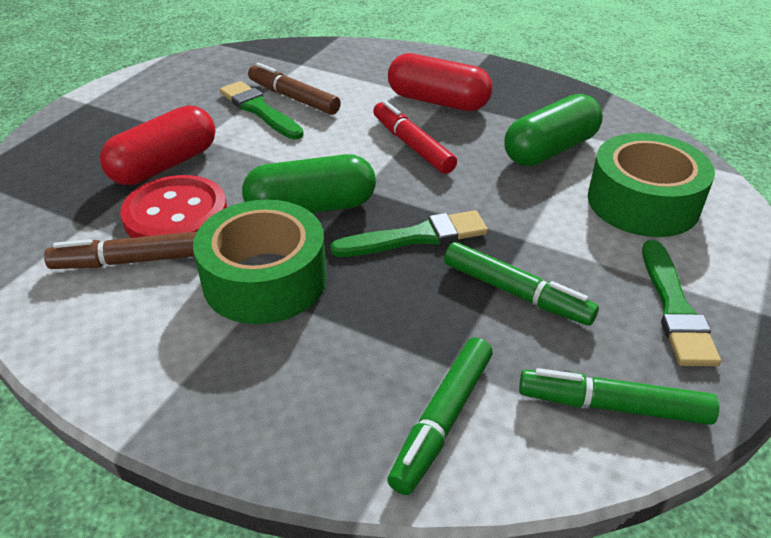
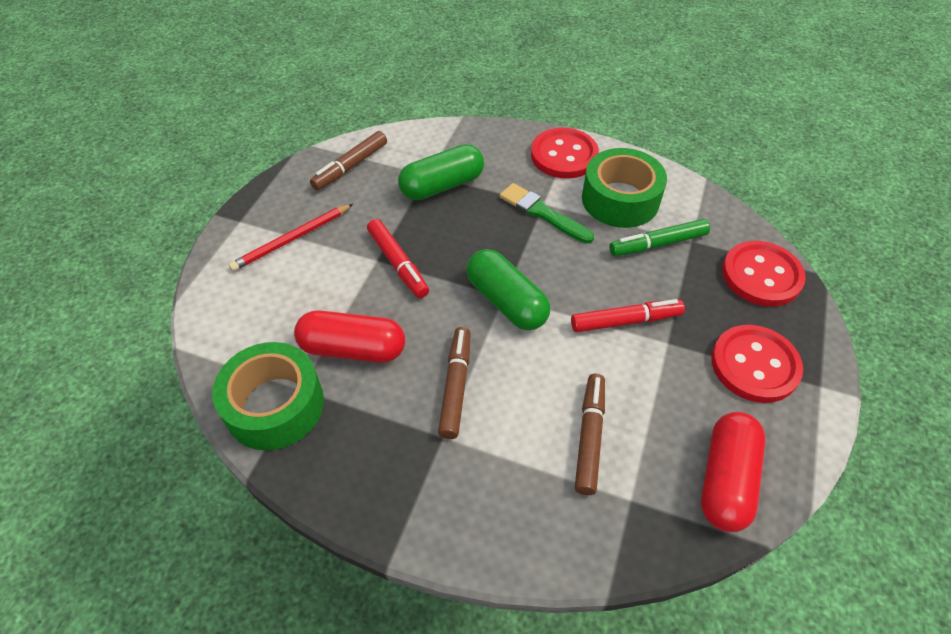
brown marker: 2 -> 3
green brush: 3 -> 1
green marker: 3 -> 1
red button: 1 -> 3
red marker: 1 -> 2
red pencil: 0 -> 1

